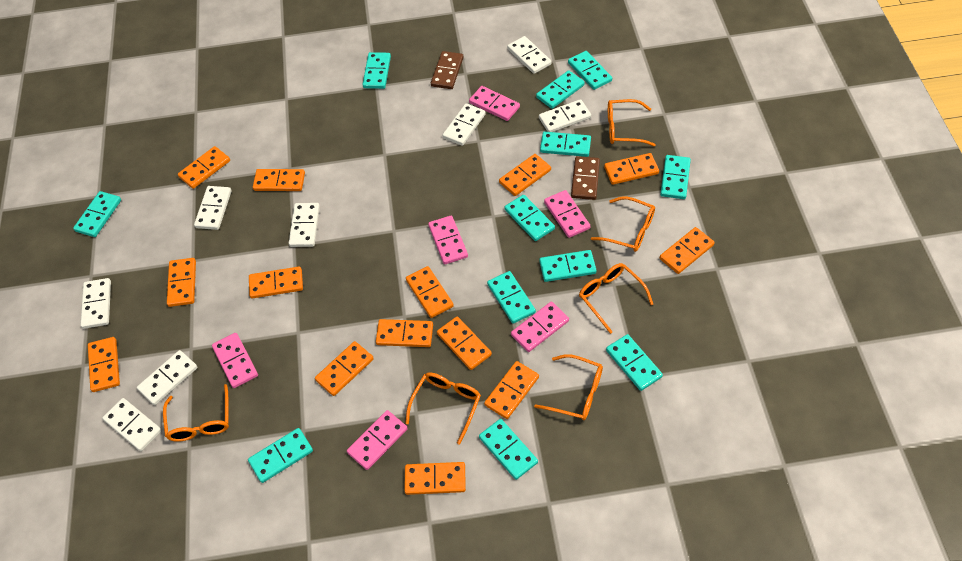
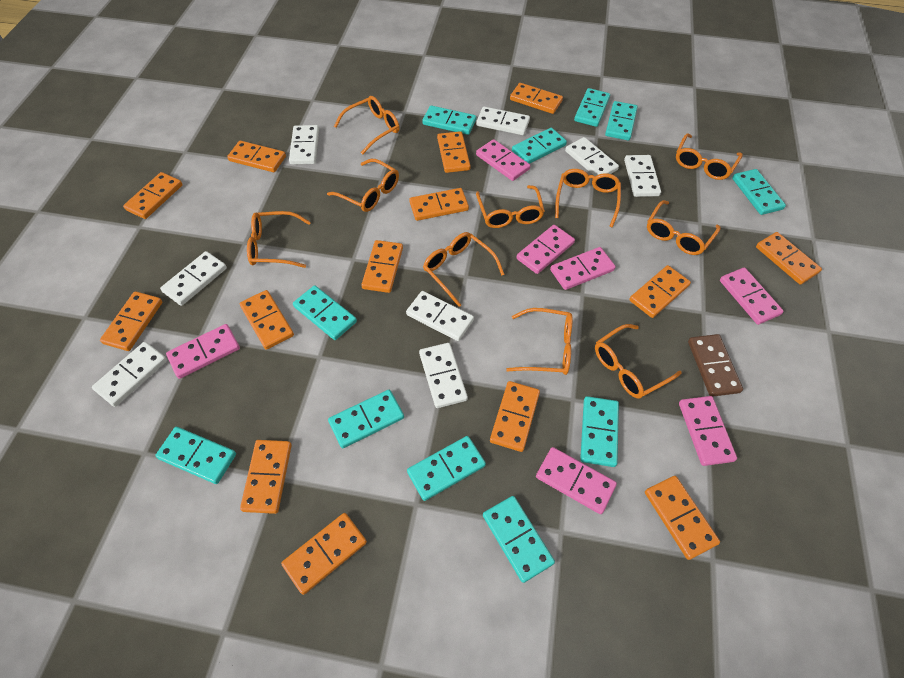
brown domino: 2 -> 1
orange glasses: 6 -> 10
pink domino: 6 -> 7
turquoise domino: 12 -> 11

